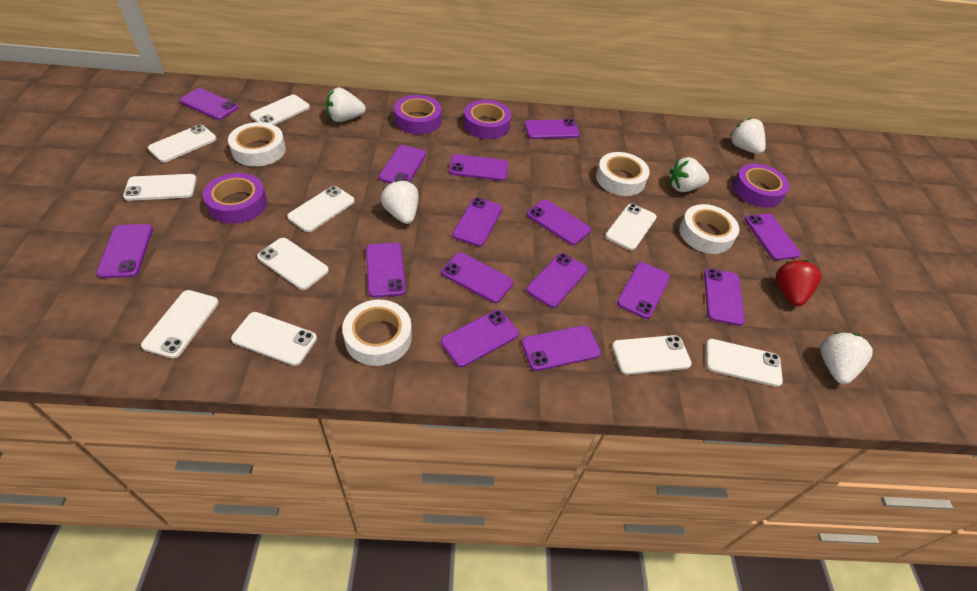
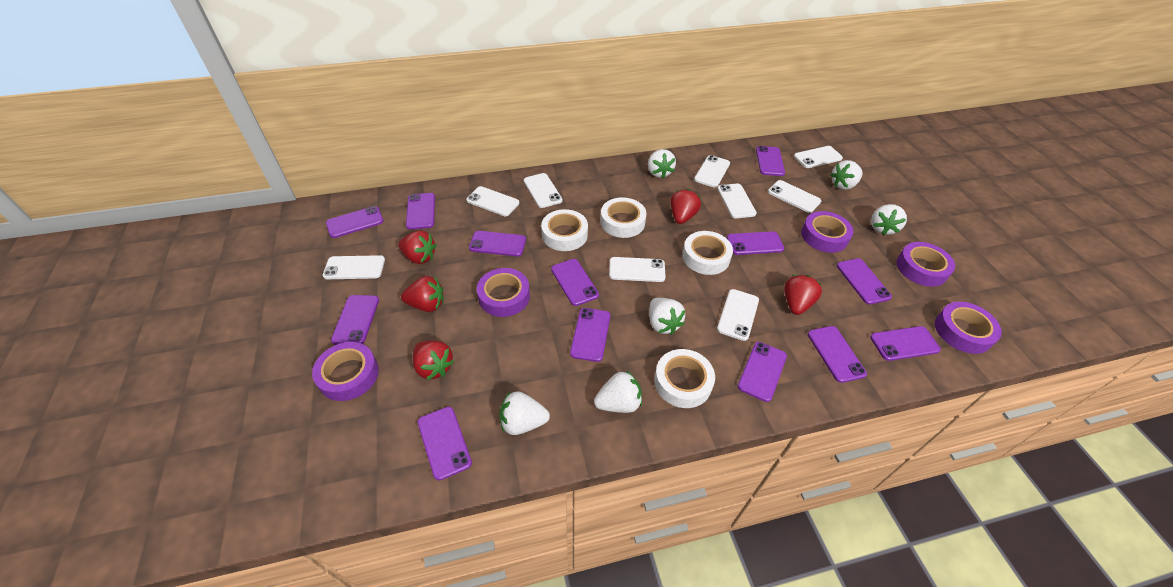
purple phone: 15 -> 13
purple tape: 4 -> 5
red strawberry: 1 -> 5
white phone: 10 -> 9
white strawberry: 5 -> 6

